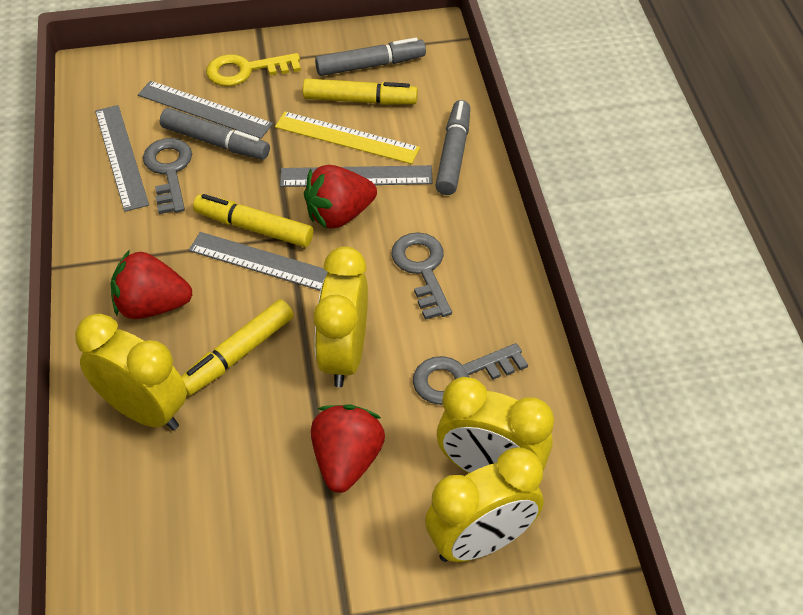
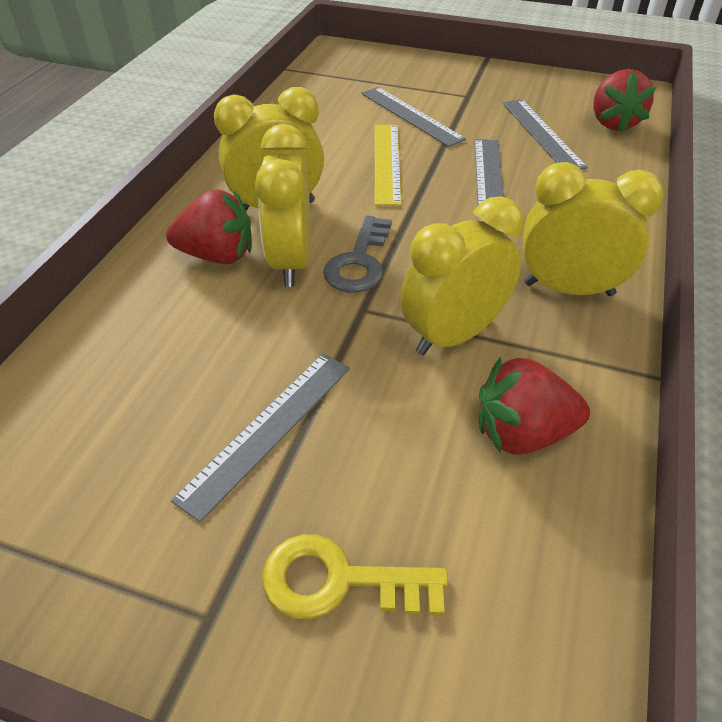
grey key: 3 -> 1
grey marker: 3 -> 0
yellow marker: 3 -> 0

